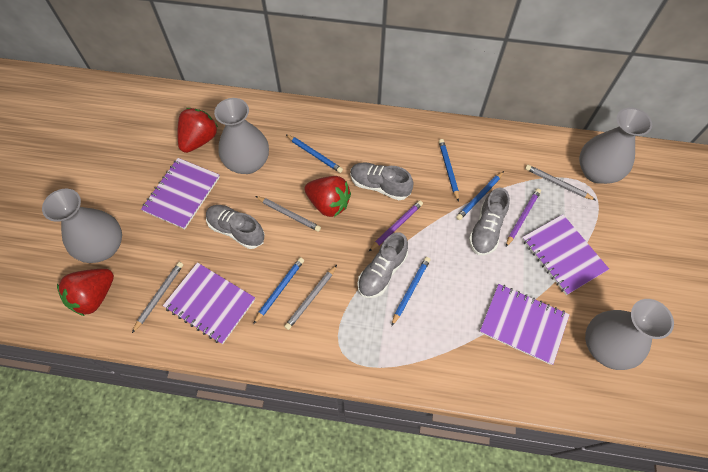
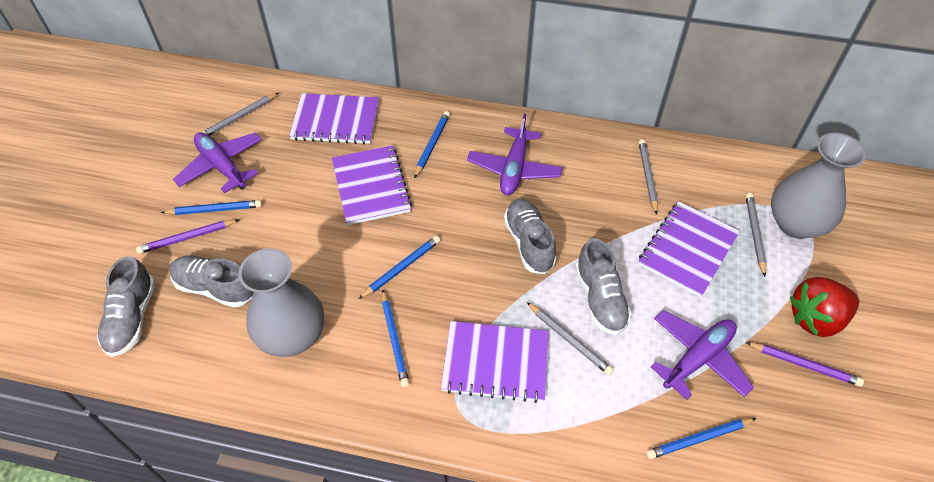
grey vase: 4 -> 2
purple plane: 0 -> 3
red strawberry: 3 -> 1

